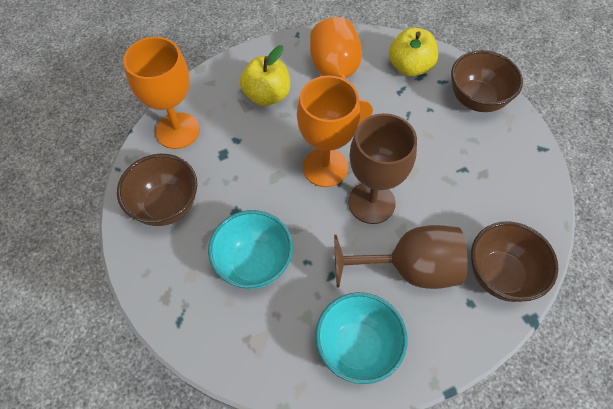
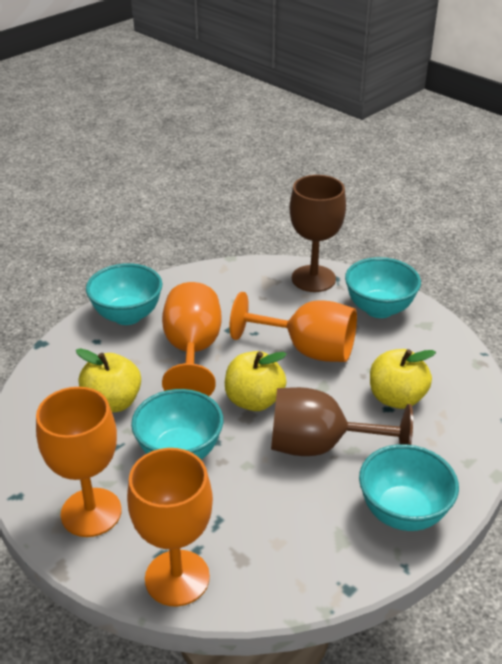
brown bowl: 3 -> 0
orange goblet: 3 -> 4
turquoise bowl: 2 -> 4
yellow apple: 2 -> 3

